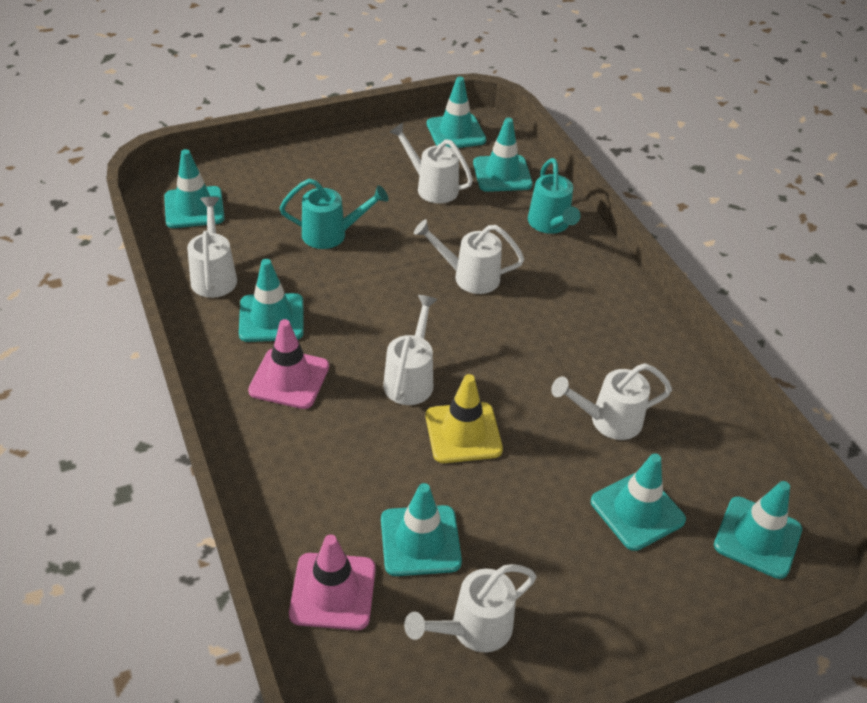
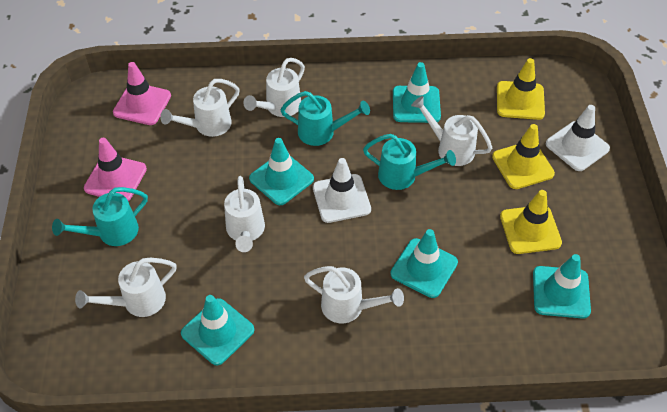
turquoise traffic cone: 7 -> 5
turquoise watering can: 2 -> 3
white traffic cone: 0 -> 2
yellow traffic cone: 1 -> 3

